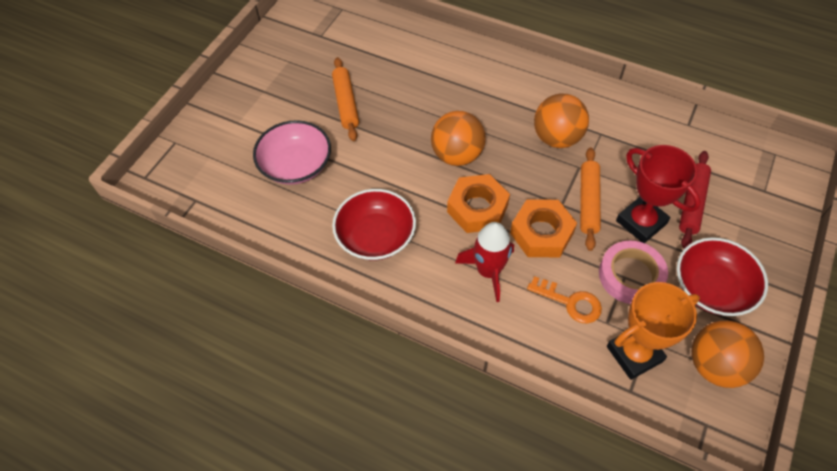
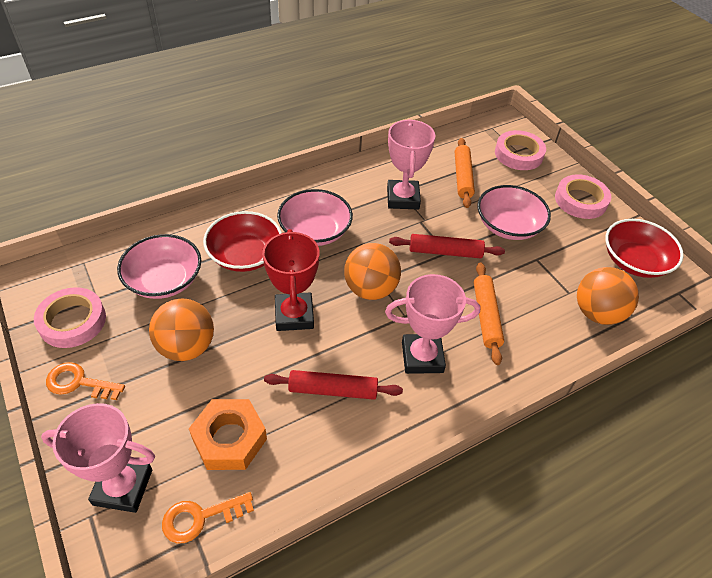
orange key: 1 -> 2
orange nut: 2 -> 1
orange trophy: 1 -> 0
pink bowl: 1 -> 3
pink tape: 1 -> 3
pink trophy: 0 -> 3
red rocket: 1 -> 0
red rolling pin: 1 -> 2

